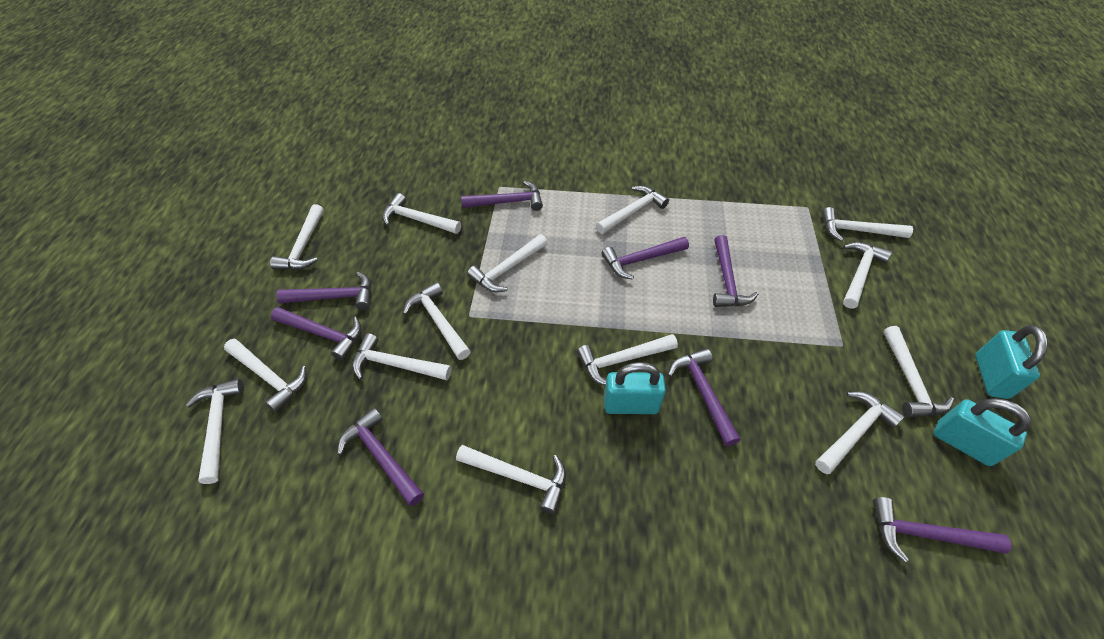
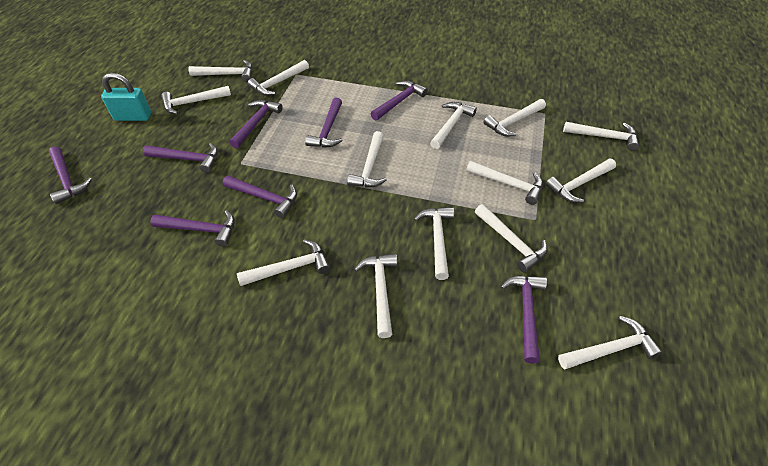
turquoise padlock: 3 -> 1

